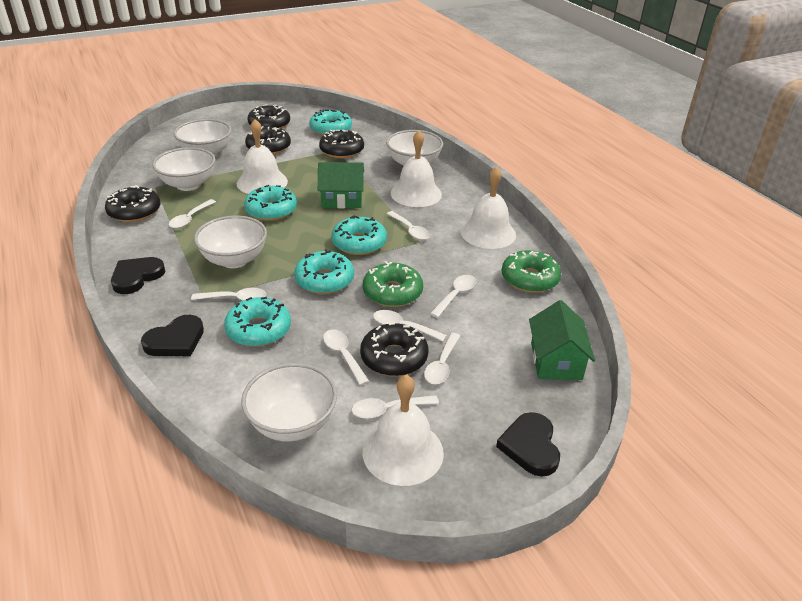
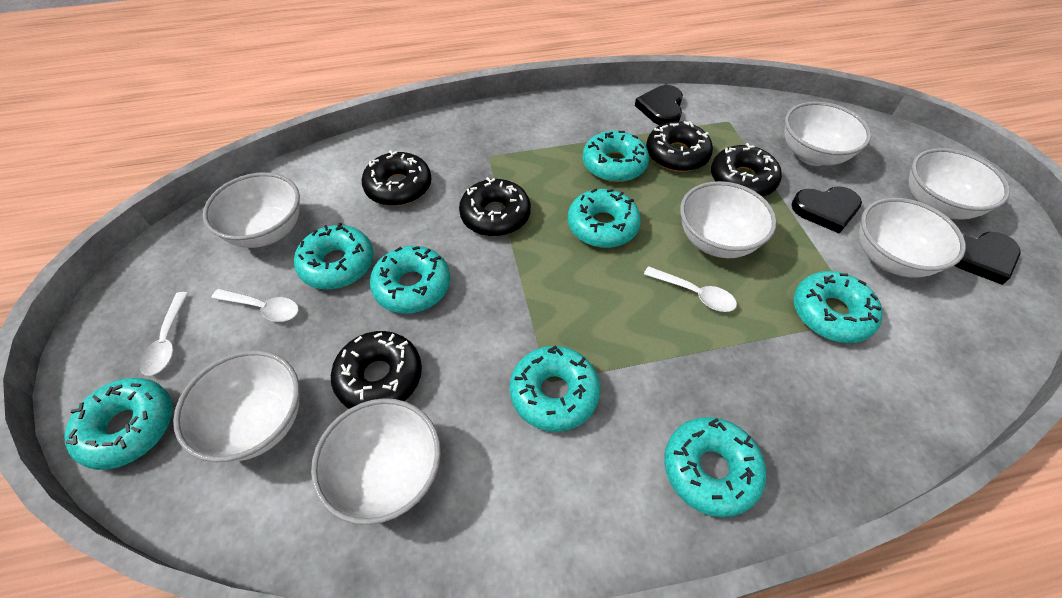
green donut: 2 -> 0
green house: 2 -> 0
turquoise donut: 5 -> 8
white bell: 4 -> 0
white bowl: 5 -> 7
white spoon: 8 -> 3

